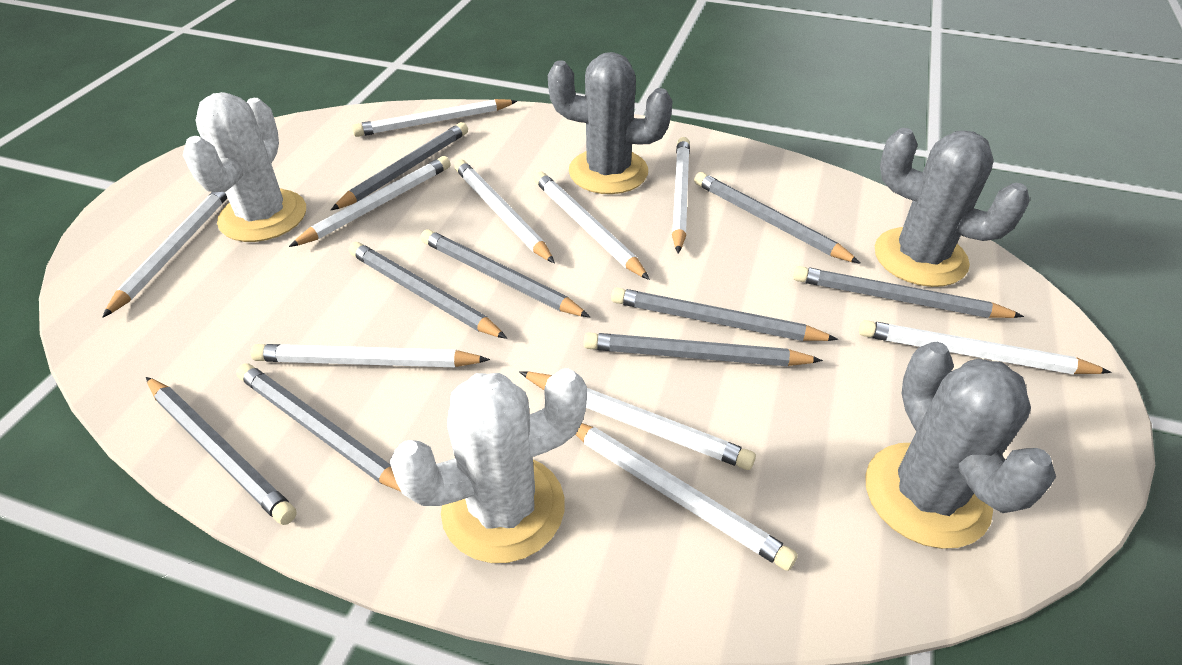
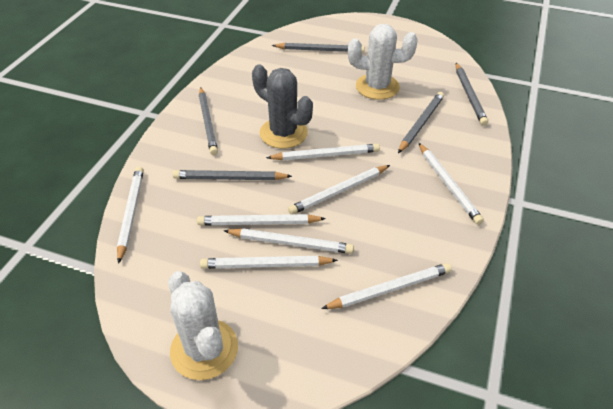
grey cactus: 3 -> 1
grey pencil: 9 -> 5
white pencil: 10 -> 8

